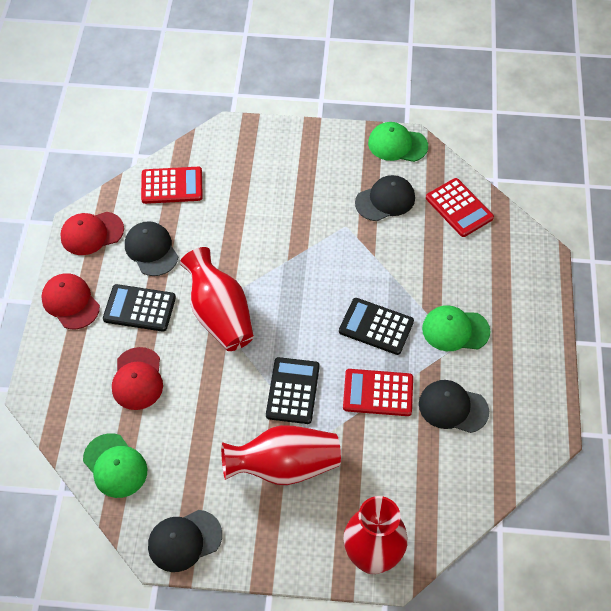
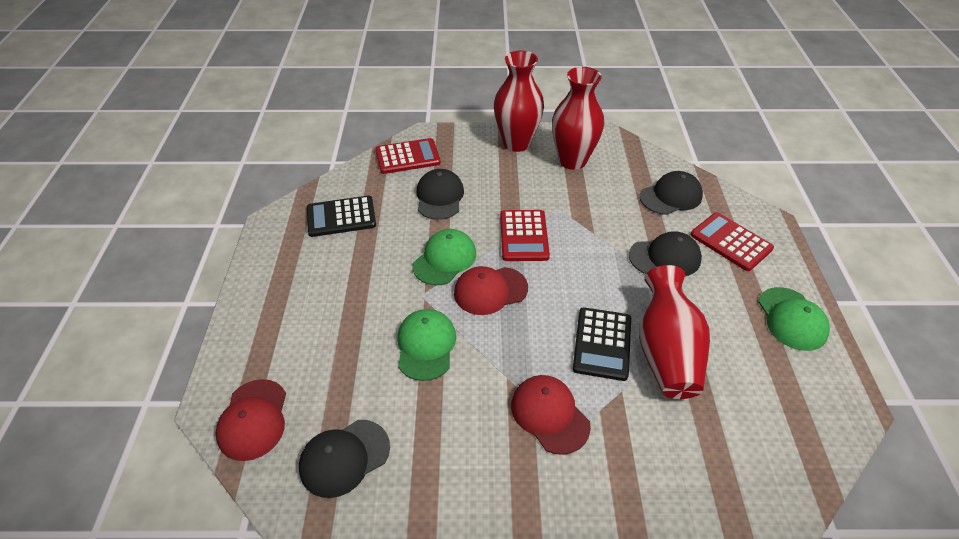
black calculator: 3 -> 2

